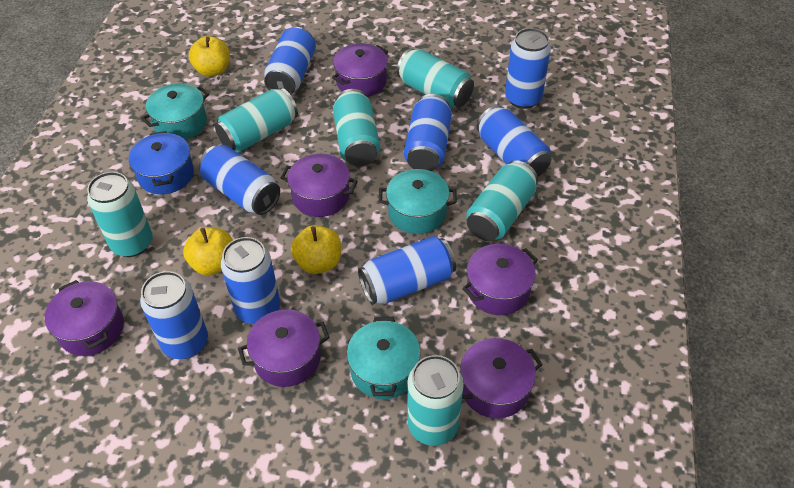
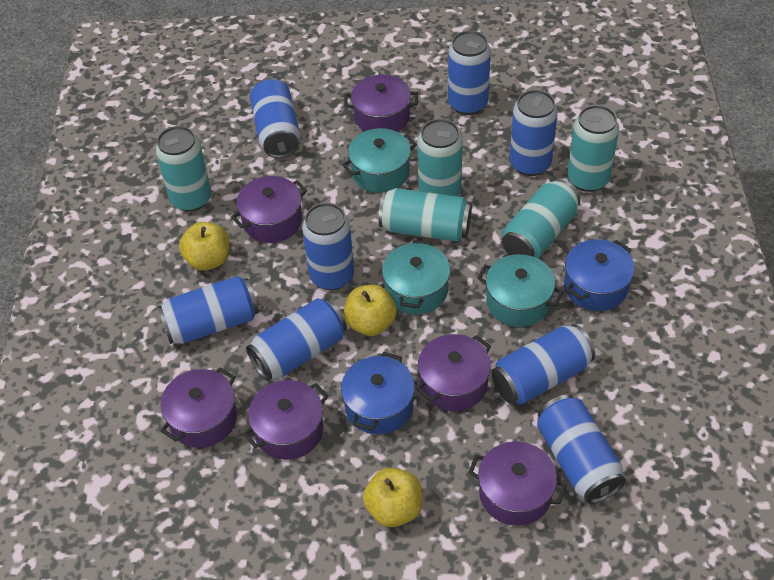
blue pot: 1 -> 2
turquoise can: 6 -> 5

